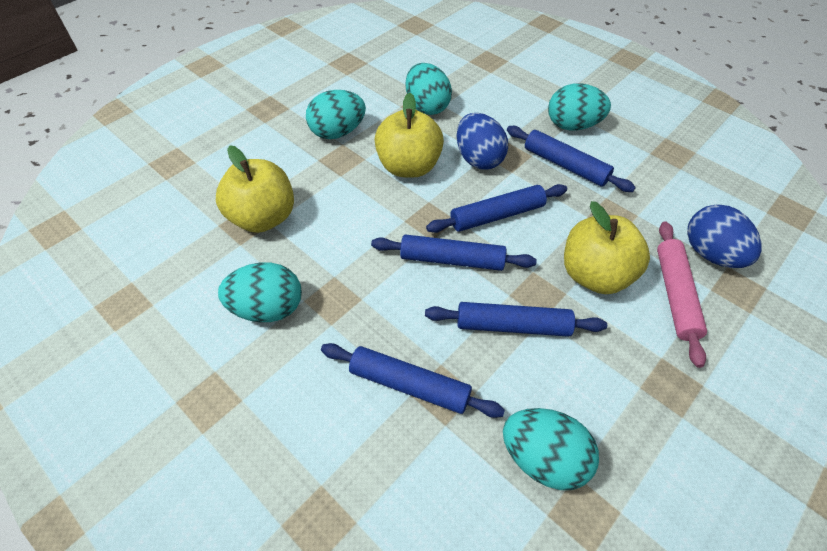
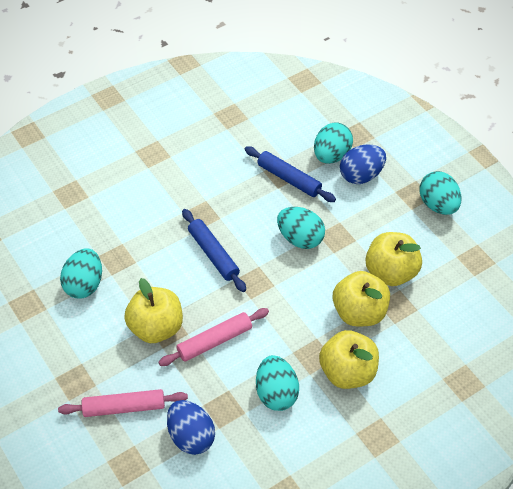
blue rolling pin: 5 -> 2
pink rolling pin: 1 -> 2
yellow apple: 3 -> 4

